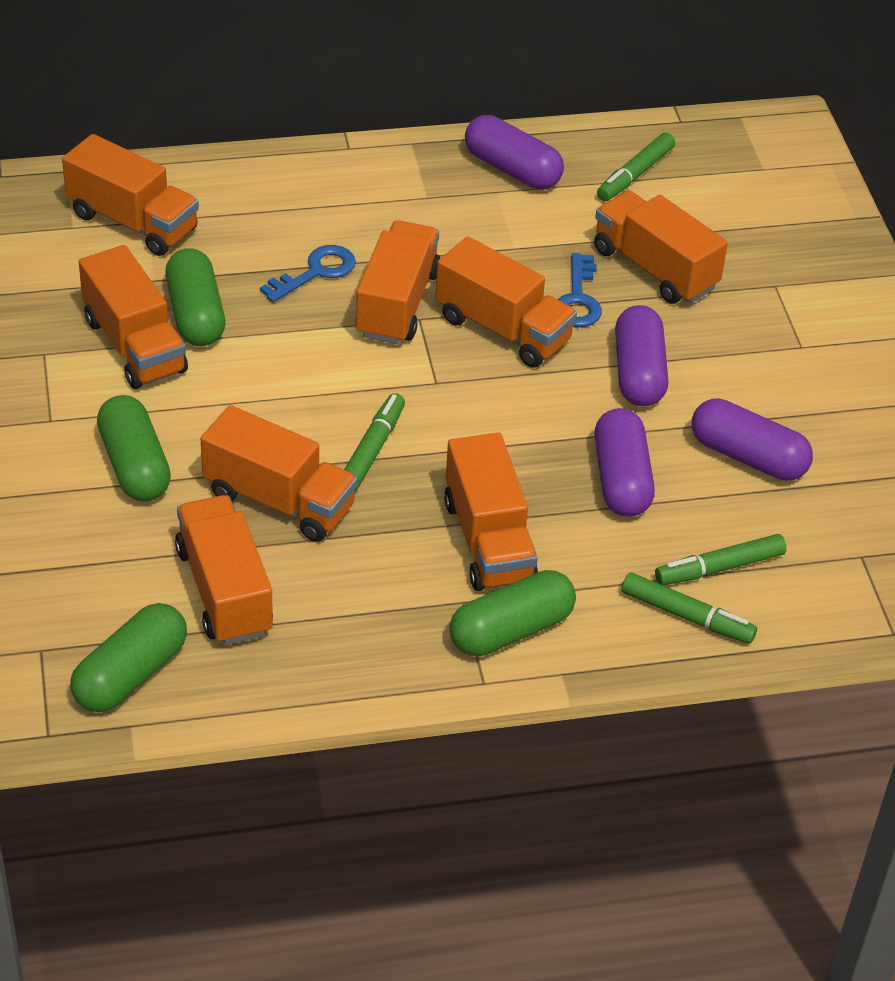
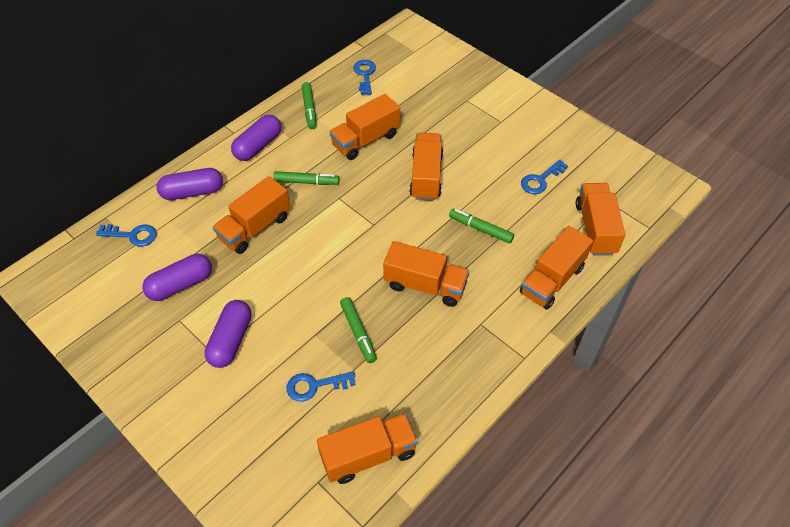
blue key: 2 -> 4
green capsule: 4 -> 0
orange truck: 8 -> 7

